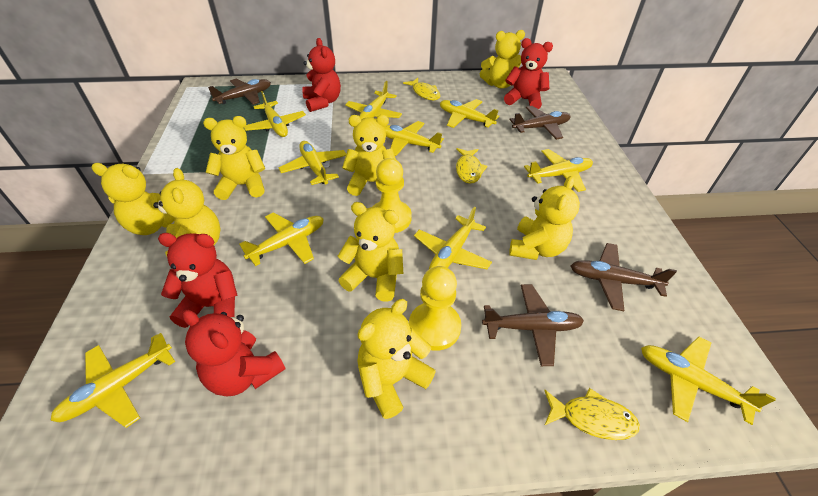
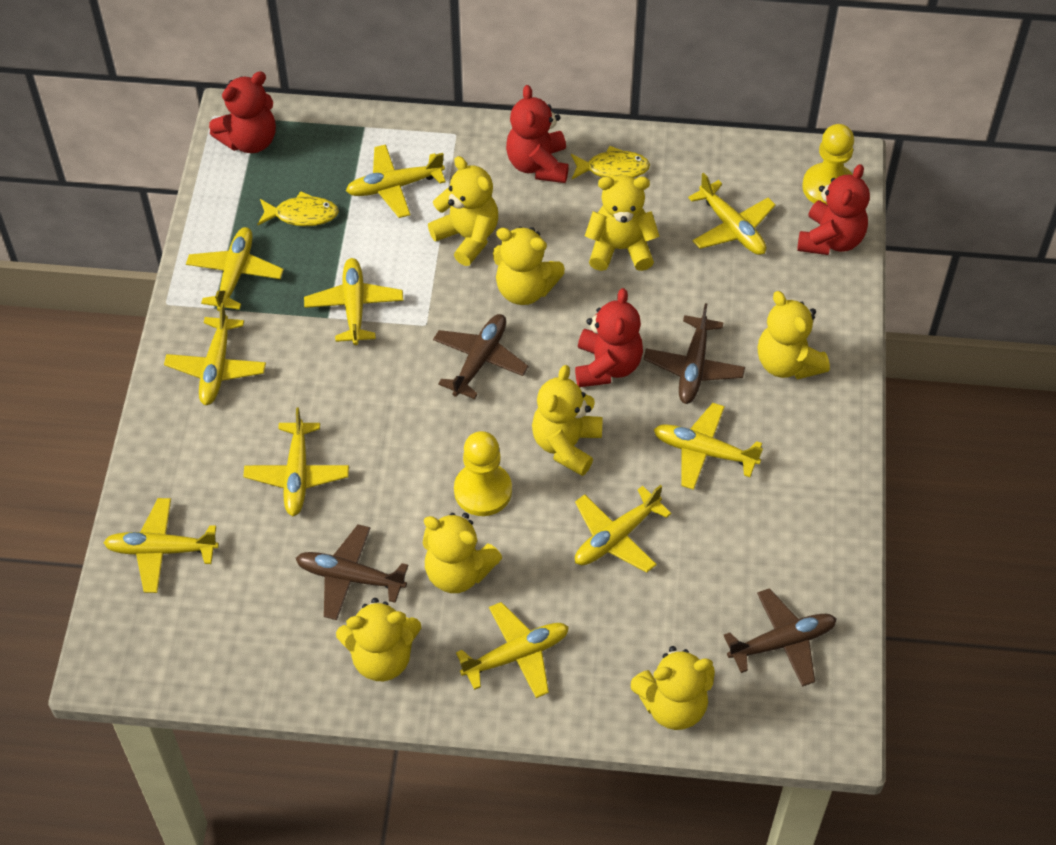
yellow fish: 3 -> 2

